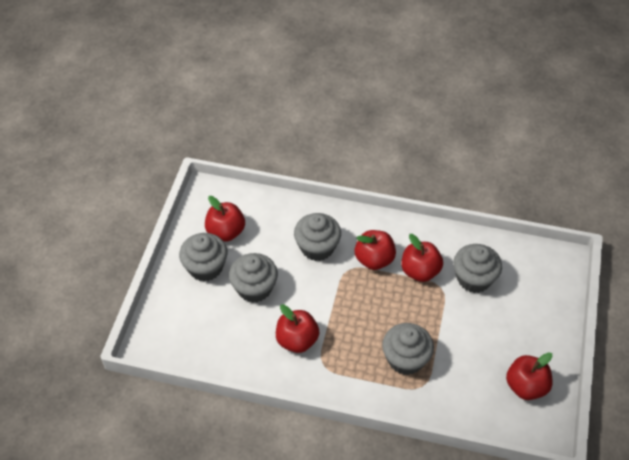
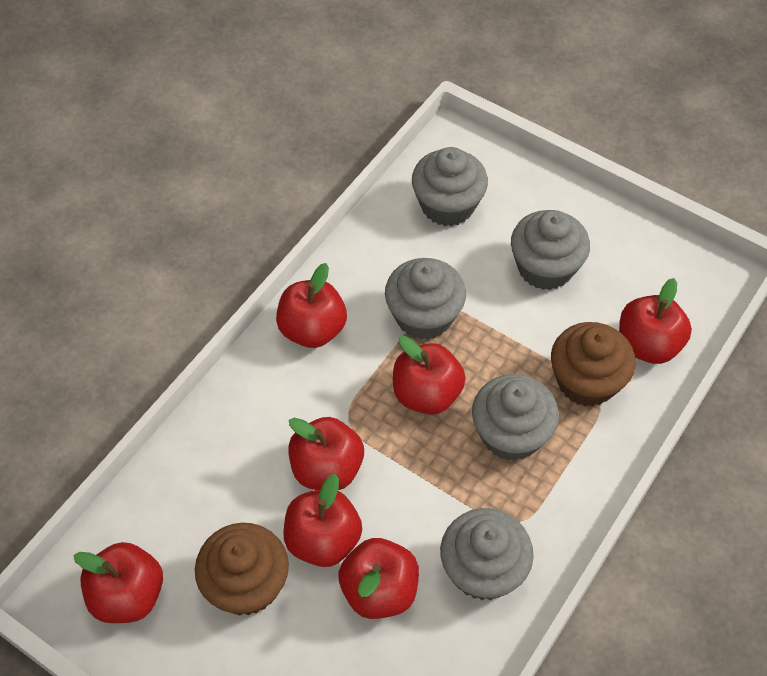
brown cupcake: 0 -> 2
red apple: 5 -> 7

